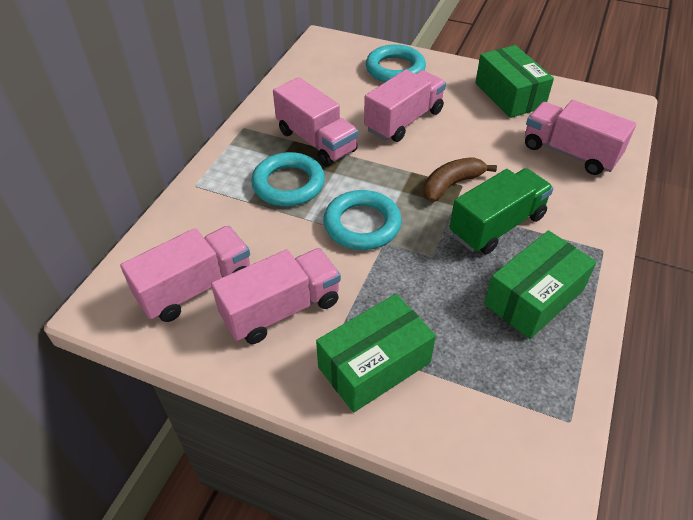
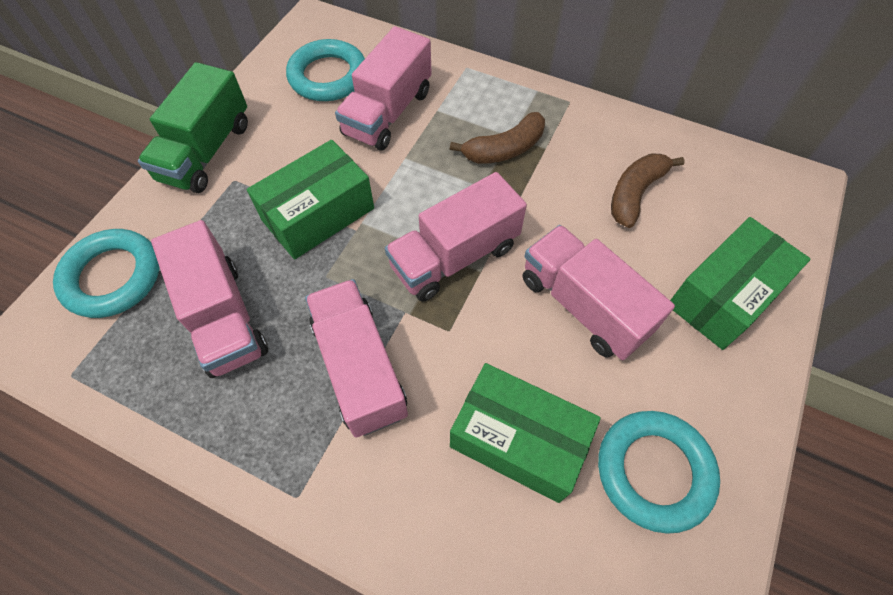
brown banana: 1 -> 2

